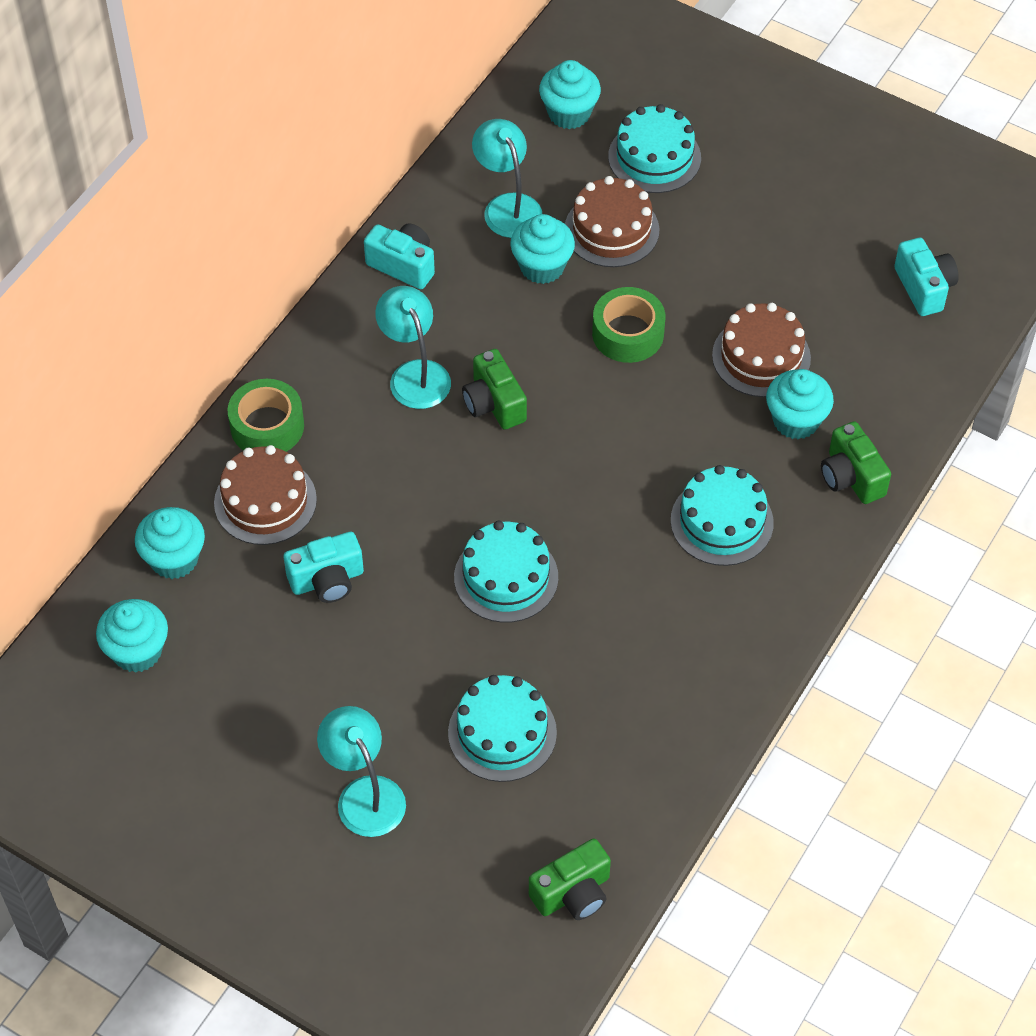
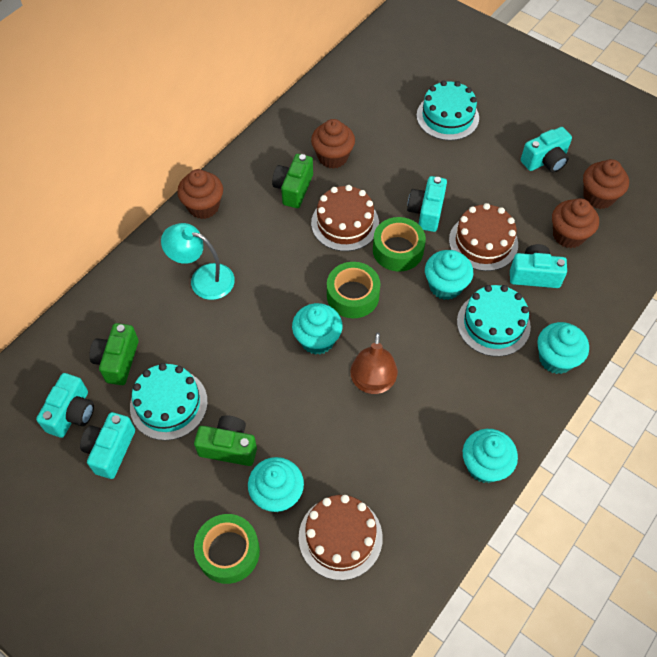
brown cupcake: 0 -> 4
brown lamp: 0 -> 1
green tape: 2 -> 3
turquoise cake: 4 -> 3
turquoise camera: 3 -> 5
turquoise lamp: 3 -> 1

